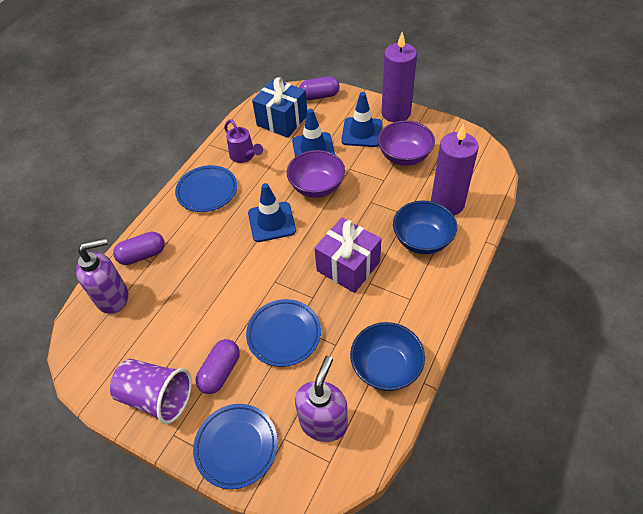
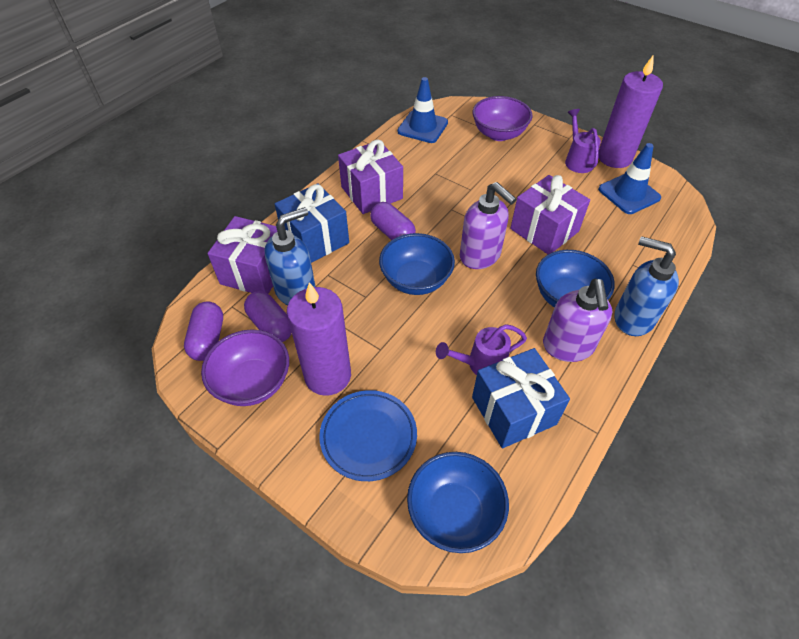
blue bowl: 2 -> 3
blue gift: 1 -> 2
blue plate: 3 -> 1
blue soap dispenser: 0 -> 2
blue traffic cone: 3 -> 2
purple cup: 1 -> 0
purple gift: 1 -> 3
purple watering can: 1 -> 2

